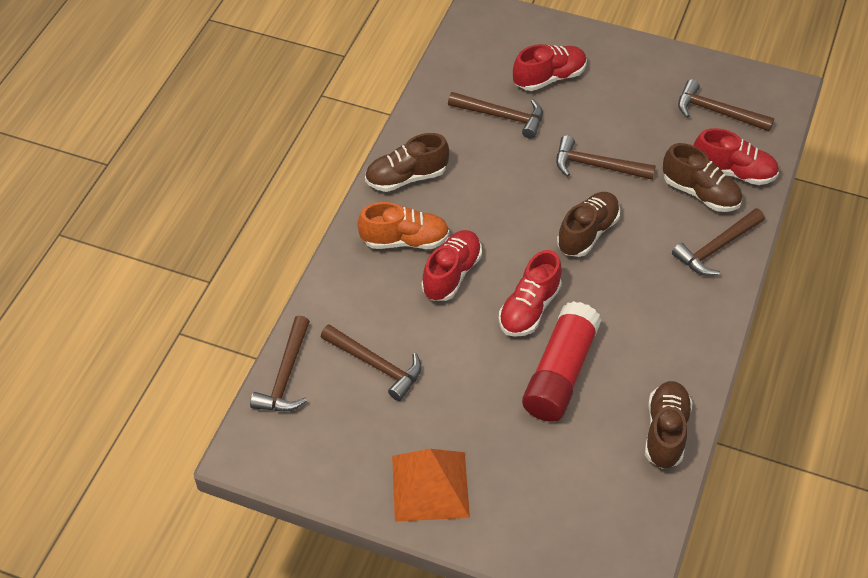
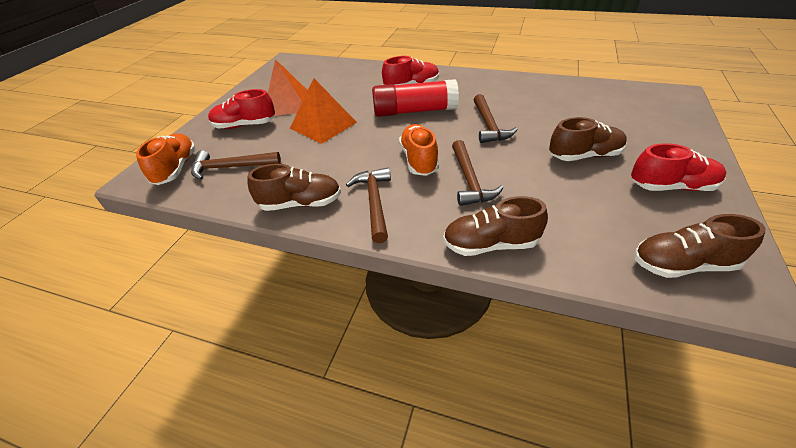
brown hammer: 6 -> 4
orange pyramid: 1 -> 2
orange shoe: 1 -> 2
red shoe: 4 -> 3

